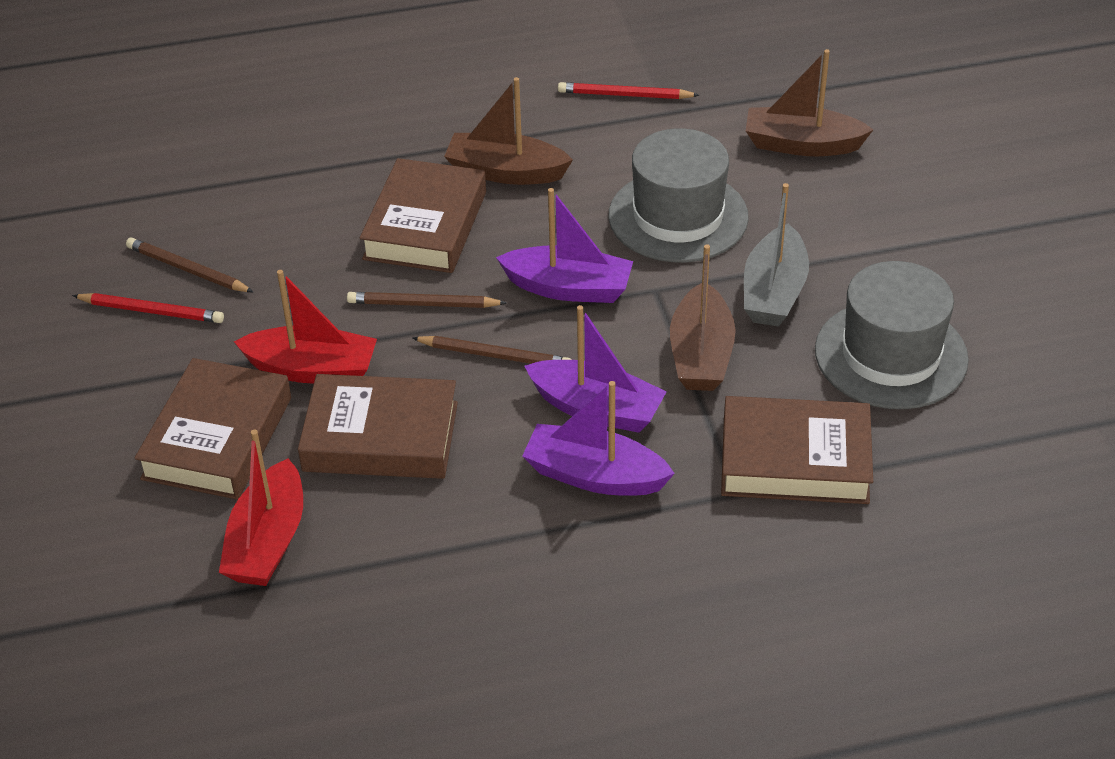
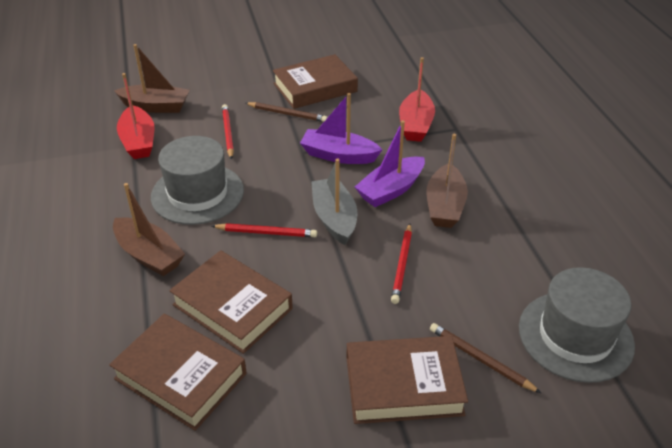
brown pencil: 3 -> 2
purple boat: 3 -> 2
red pencil: 2 -> 3

